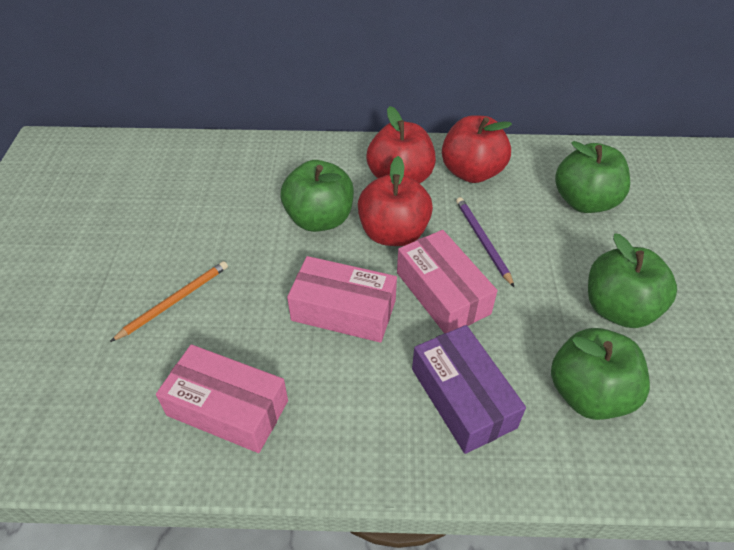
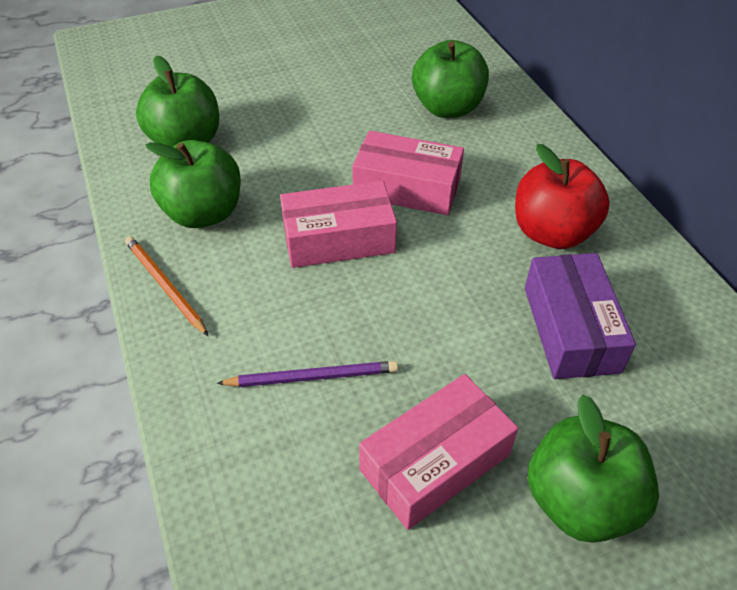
red apple: 3 -> 1

